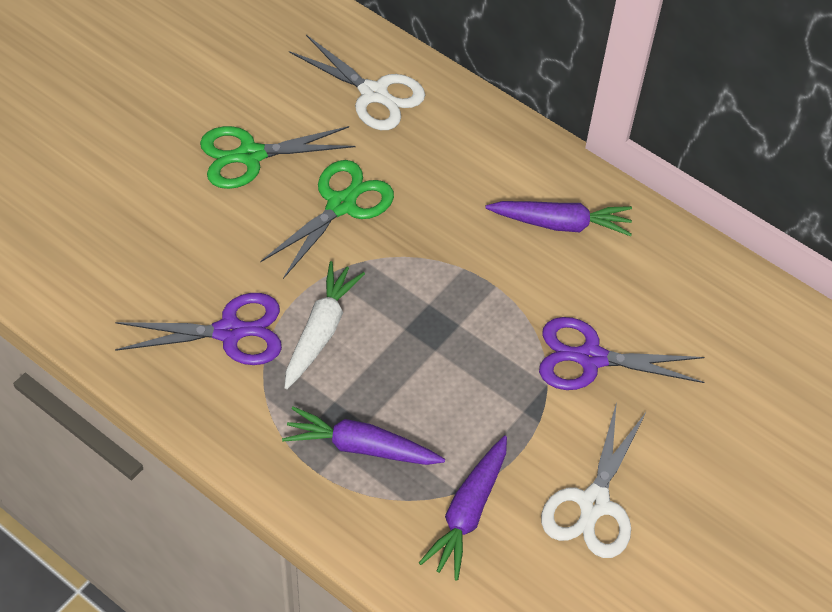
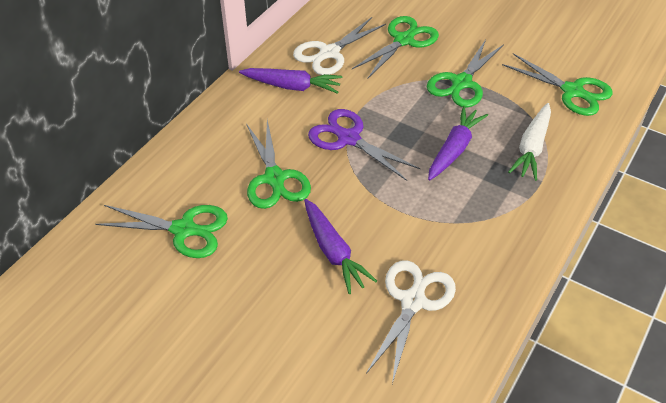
green scissors: 2 -> 5
purple scissors: 2 -> 1

